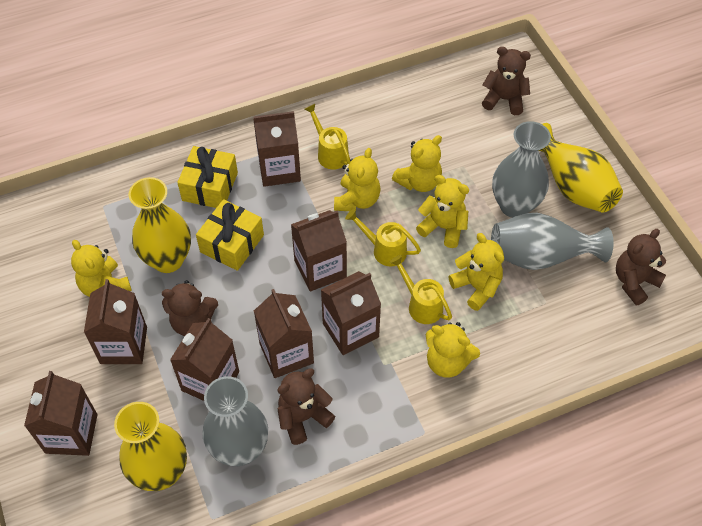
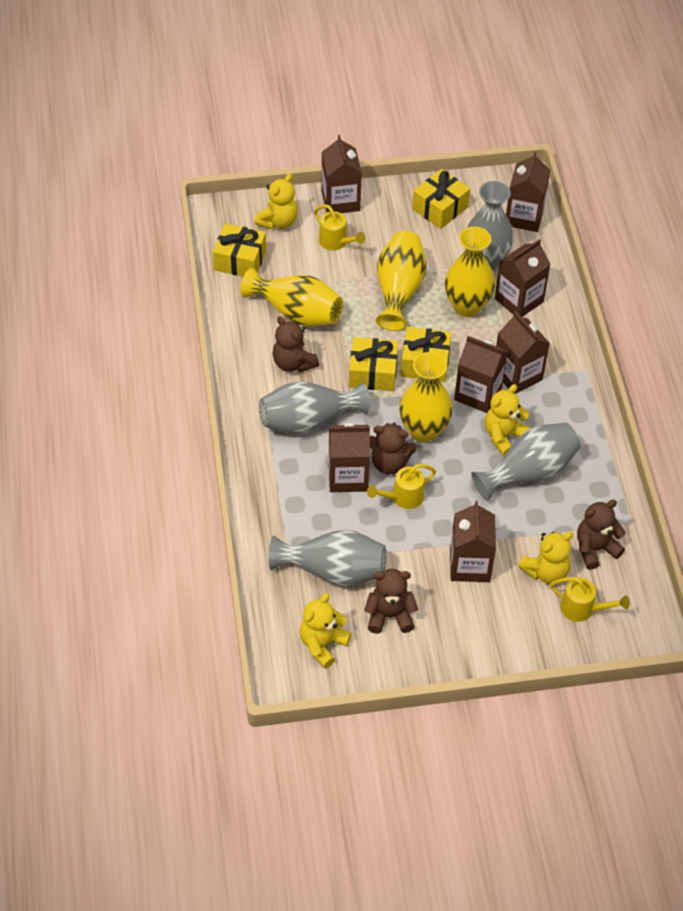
grey vase: 3 -> 4
yellow gift: 2 -> 4
yellow teddy bear: 6 -> 4
yellow vase: 3 -> 4

